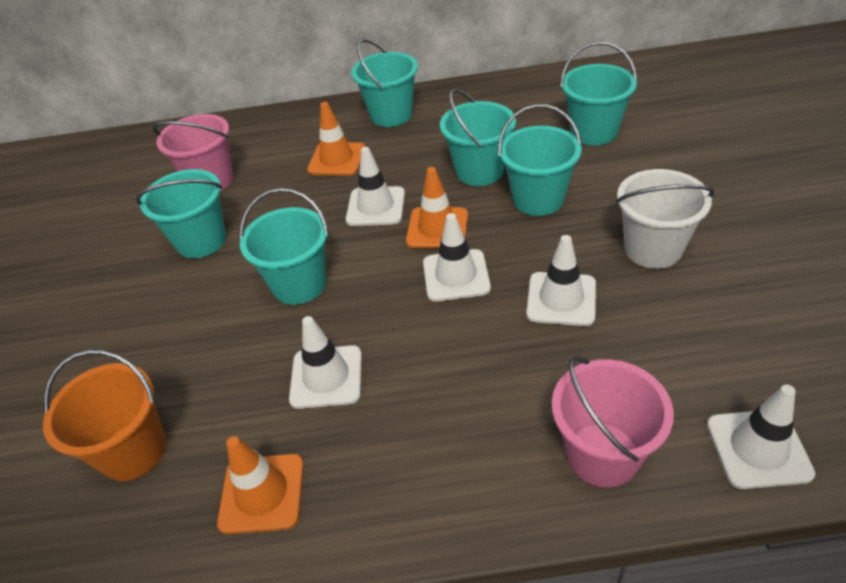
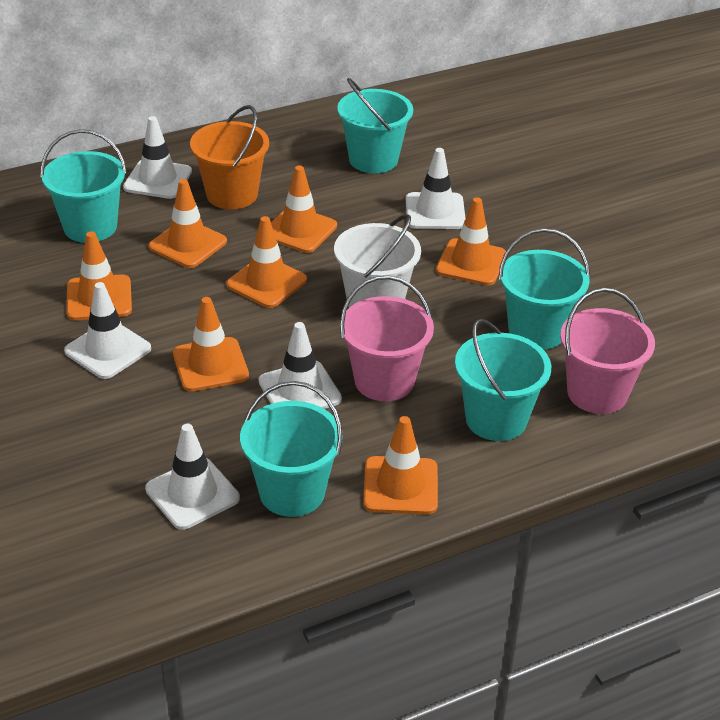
orange traffic cone: 3 -> 7
turquoise bucket: 6 -> 5

